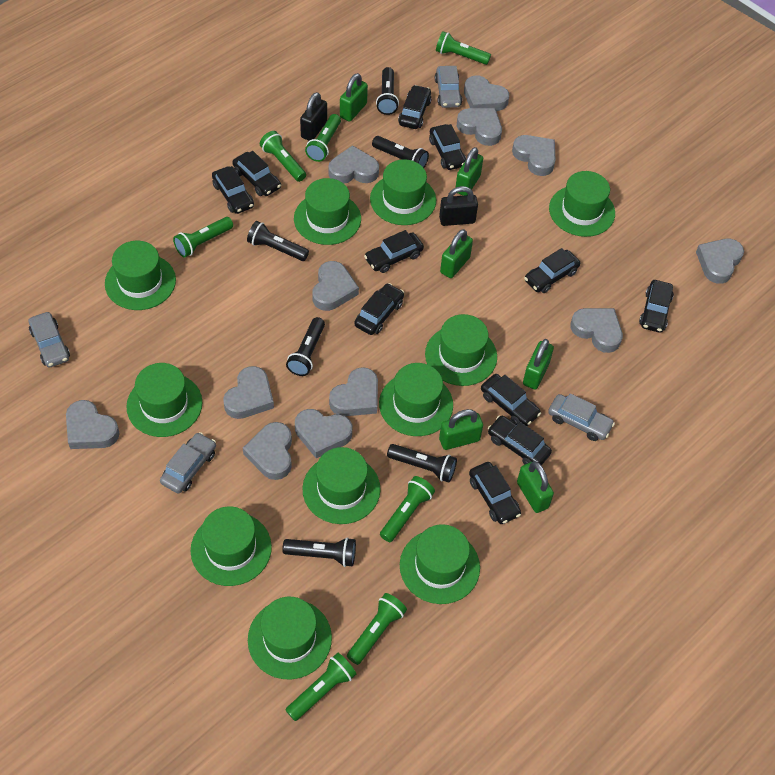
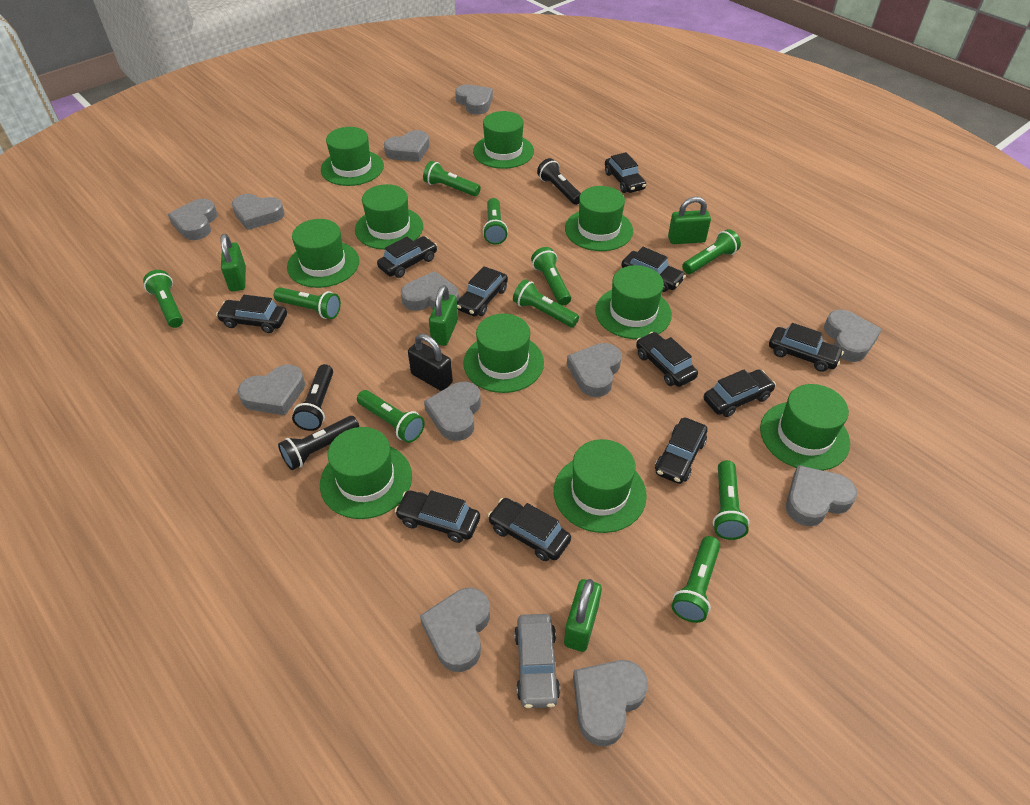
black flashlight: 6 -> 3
black padlock: 2 -> 1
green flashlight: 7 -> 10
green hat: 11 -> 10
green padlock: 6 -> 4
grey car: 4 -> 1

